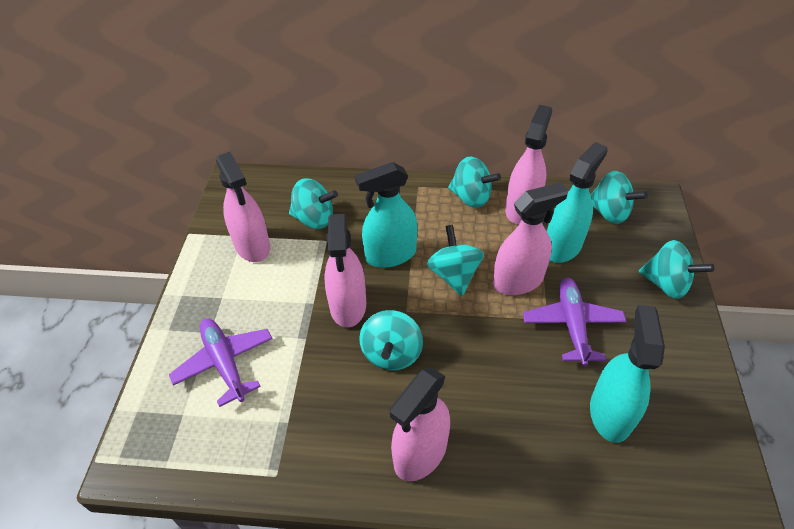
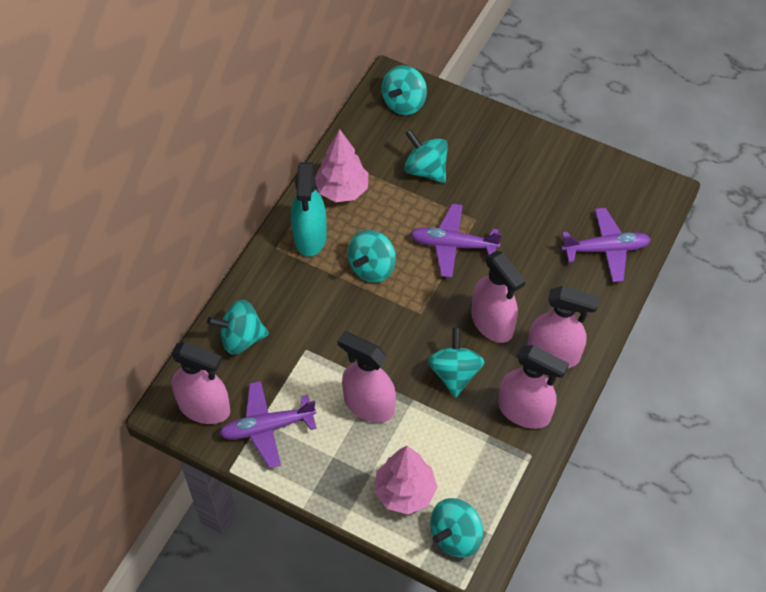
pink tree: 0 -> 2
purple plane: 2 -> 3
turquoise spray bottle: 3 -> 1

